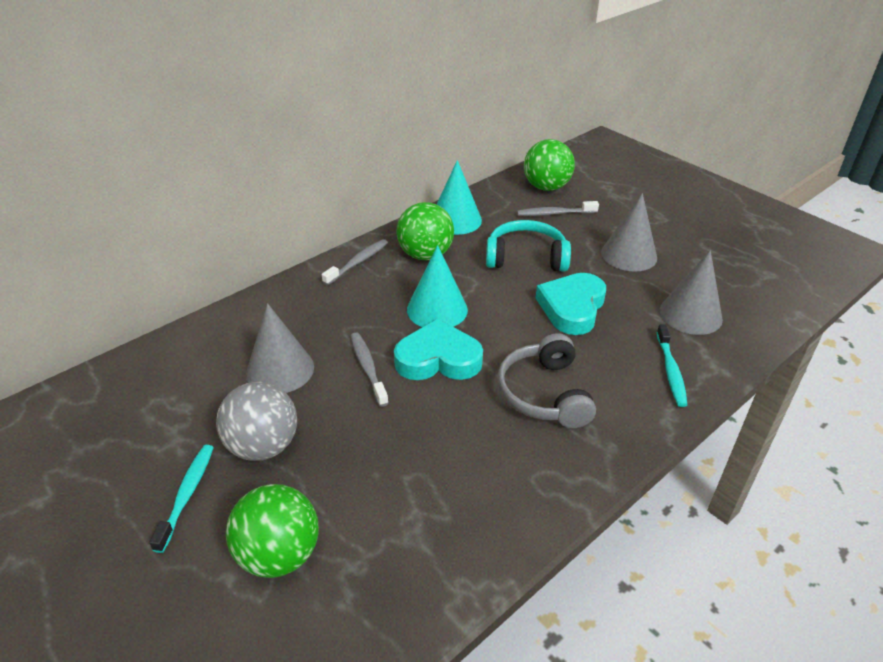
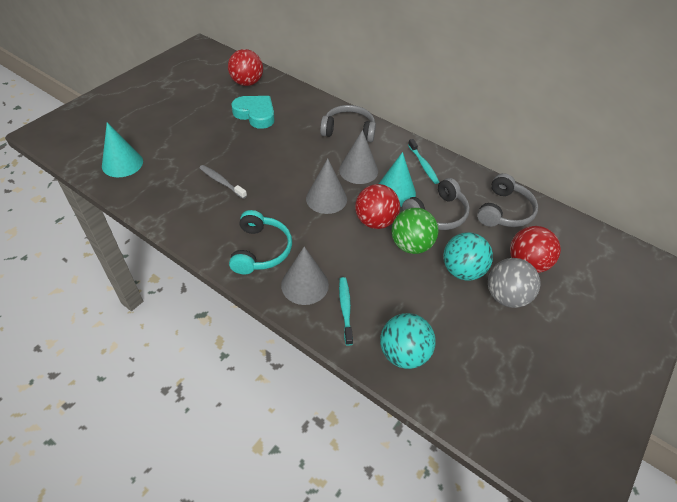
green ball: 3 -> 1
grey headphones: 1 -> 3
grey toothbrush: 3 -> 1
red ball: 0 -> 3
turquoise ball: 0 -> 2
turquoise heart: 2 -> 1

